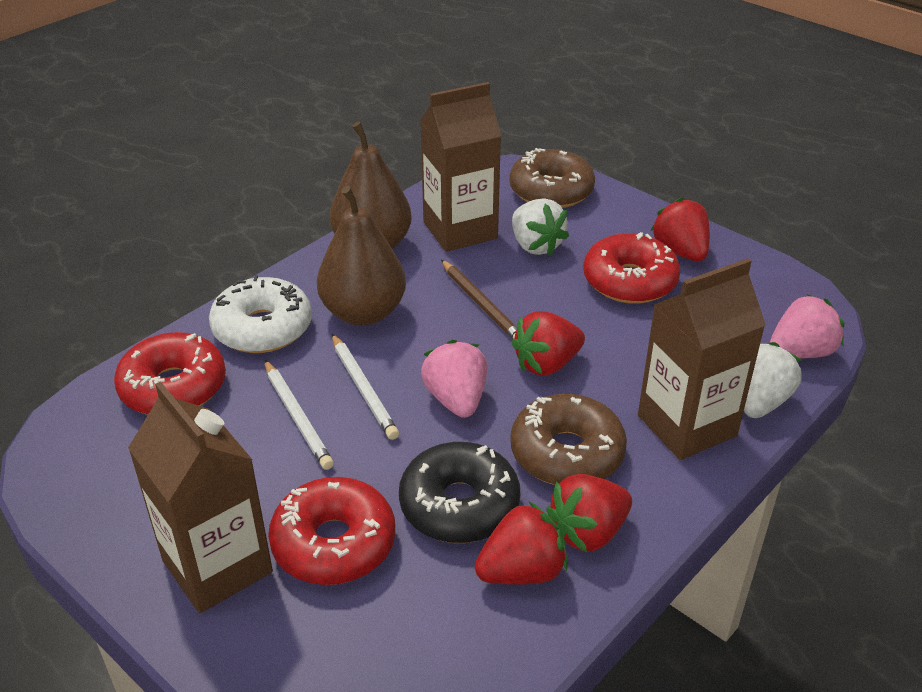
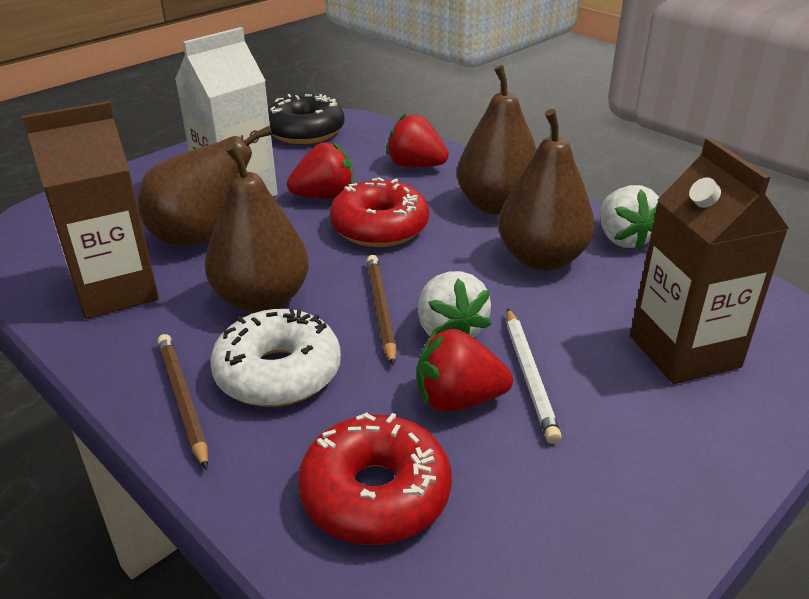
brown carton: 3 -> 2
brown donut: 2 -> 0
brown pear: 2 -> 4
brown pencil: 1 -> 2
pink strawberry: 2 -> 0
red donut: 3 -> 2
red strawberry: 4 -> 3
white carton: 0 -> 1
white pencil: 2 -> 1

